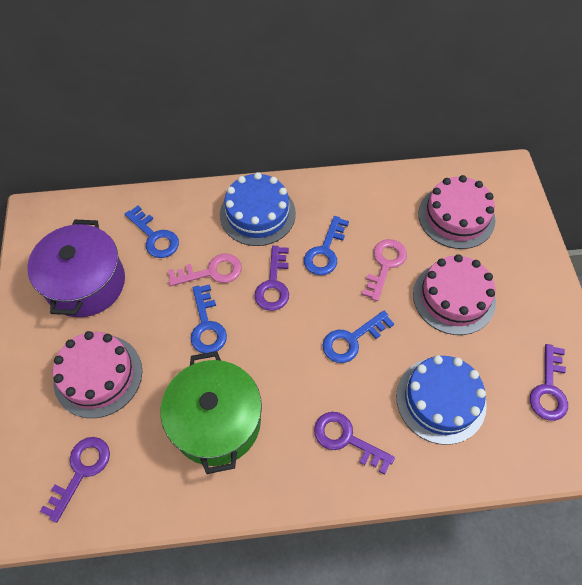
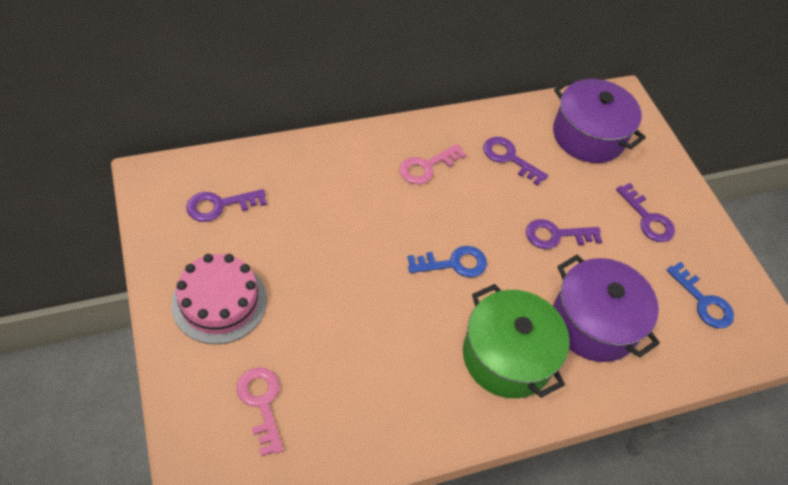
blue cake: 2 -> 0
blue key: 4 -> 2
pink cake: 3 -> 1
purple pot: 1 -> 2

